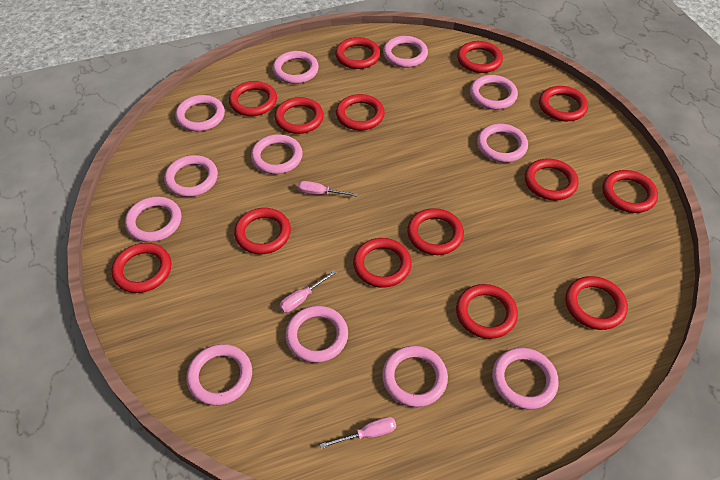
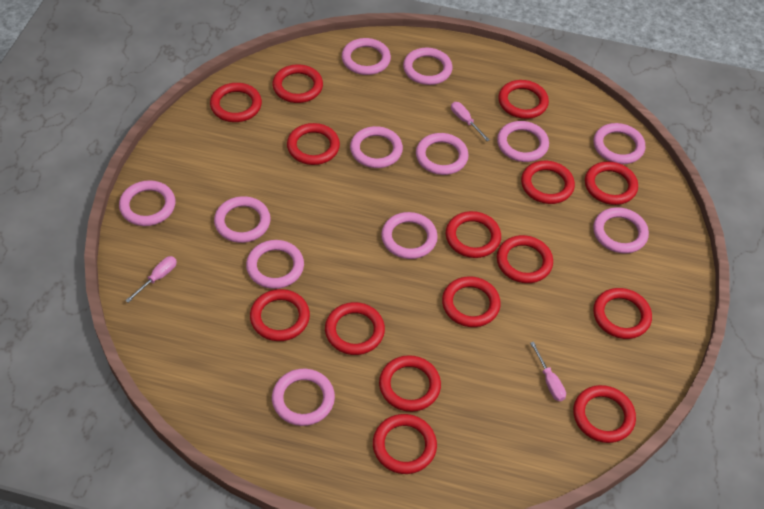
red ring: 14 -> 15

